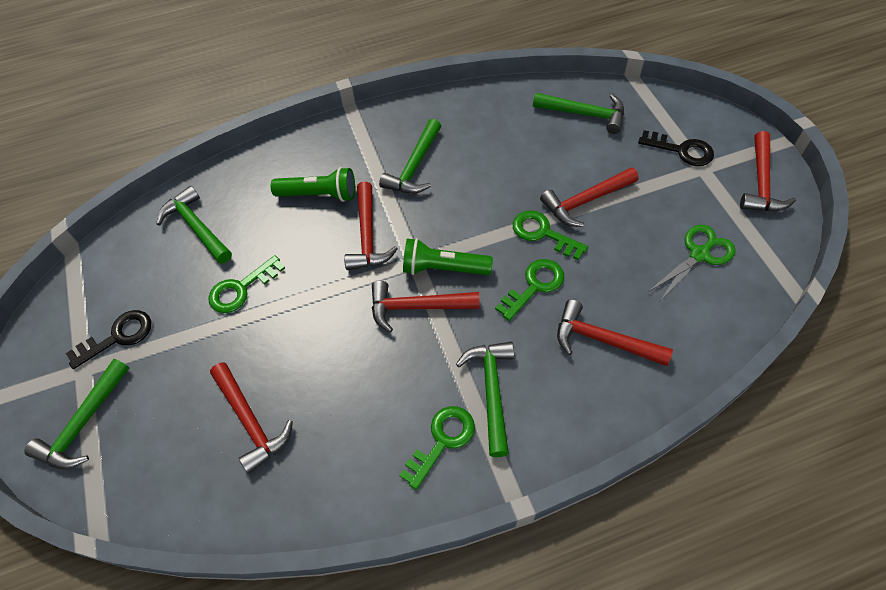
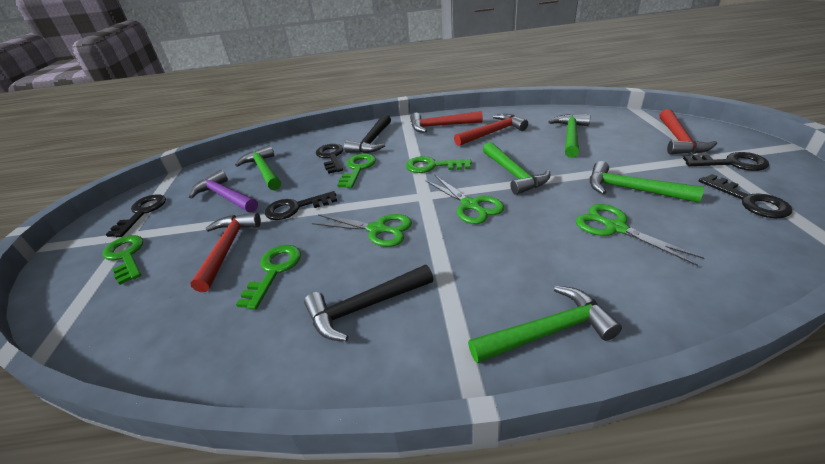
black hammer: 0 -> 2
black key: 2 -> 5
green flashlight: 2 -> 0
green scissors: 1 -> 3
purple hammer: 0 -> 1
red hammer: 6 -> 4

